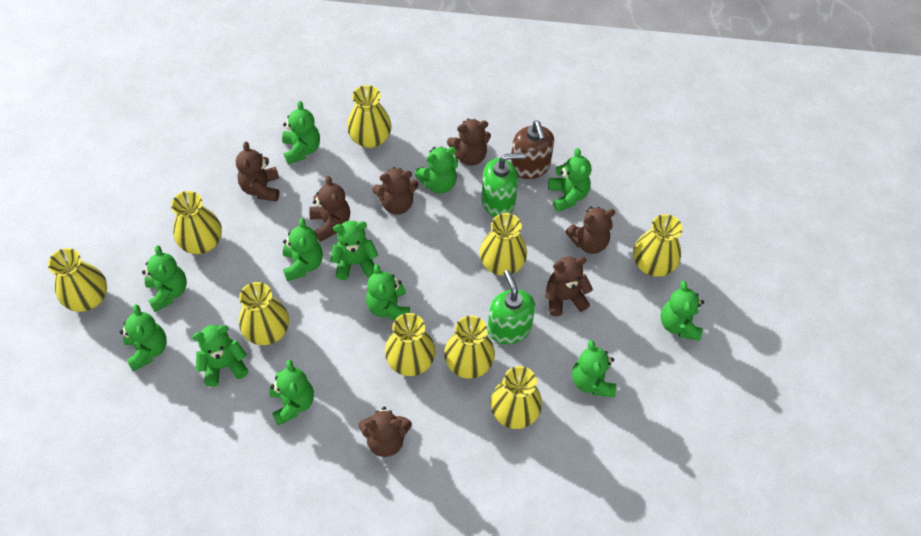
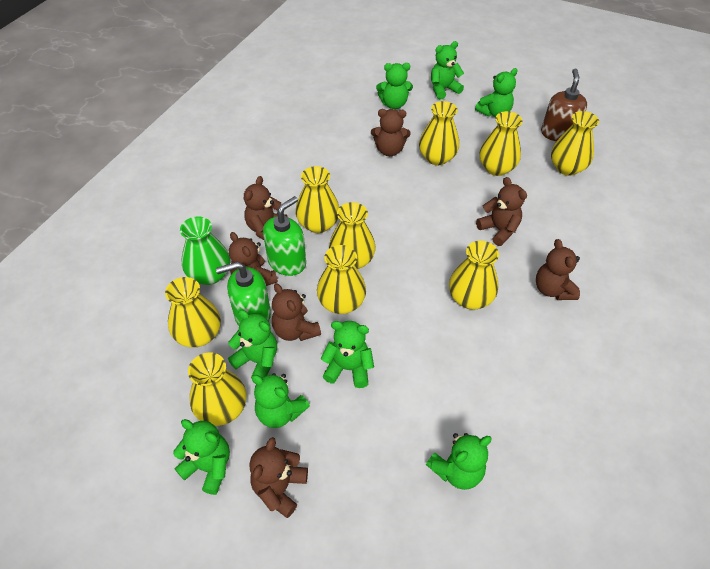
green teddy bear: 12 -> 8
green vase: 0 -> 1

